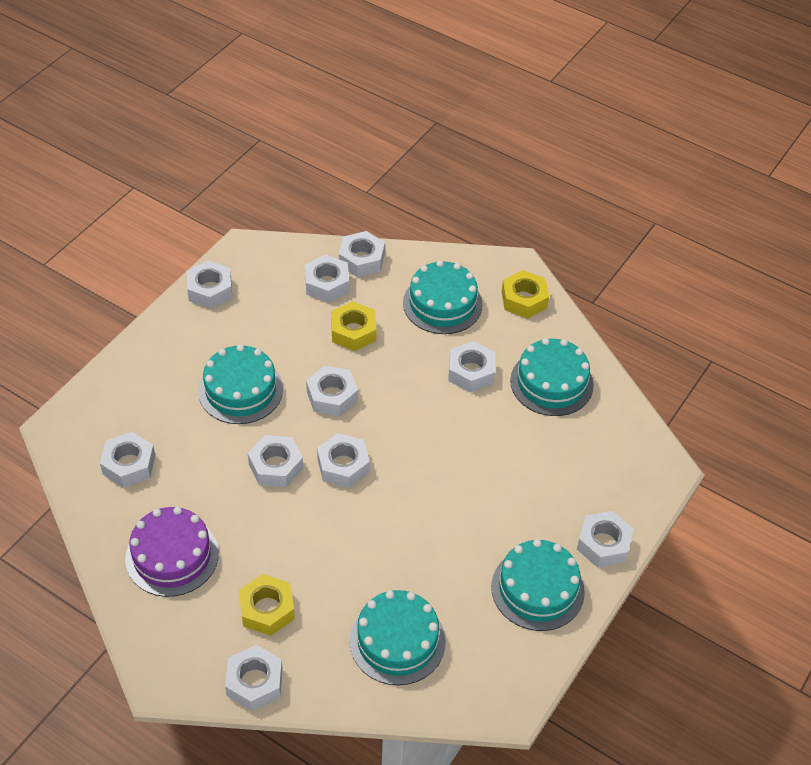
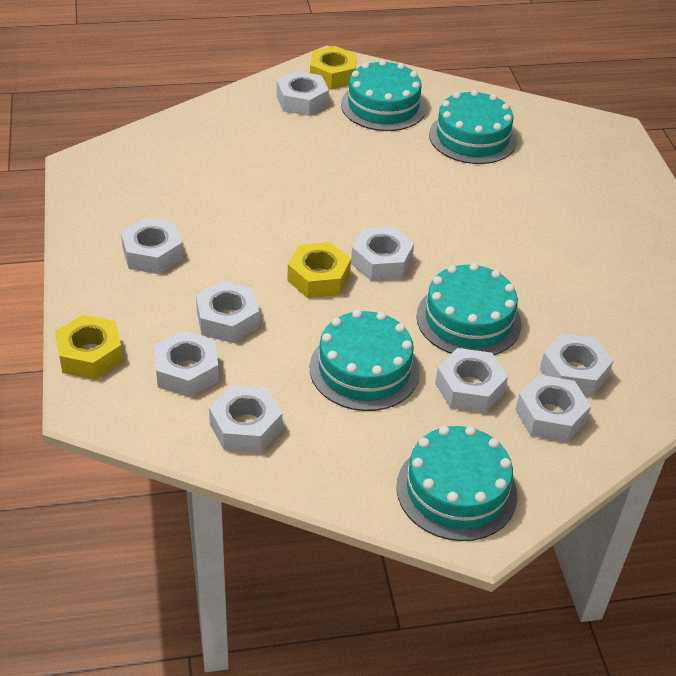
purple cake: 1 -> 0
white nut: 10 -> 9

